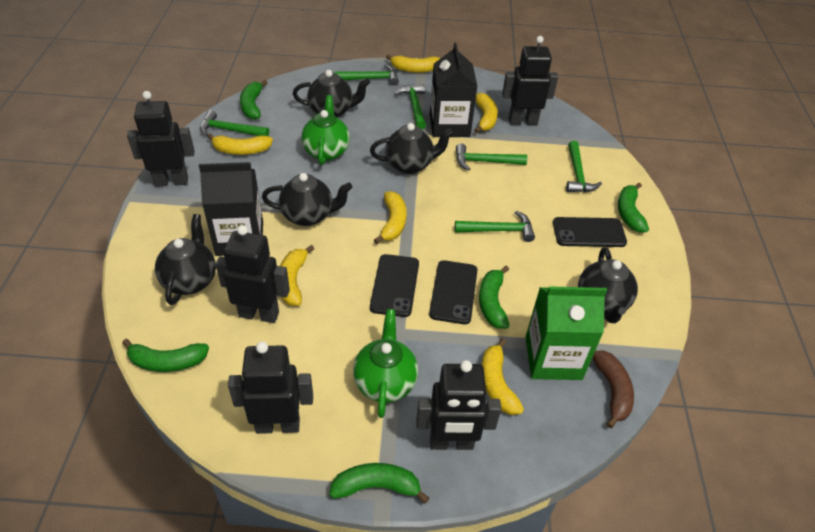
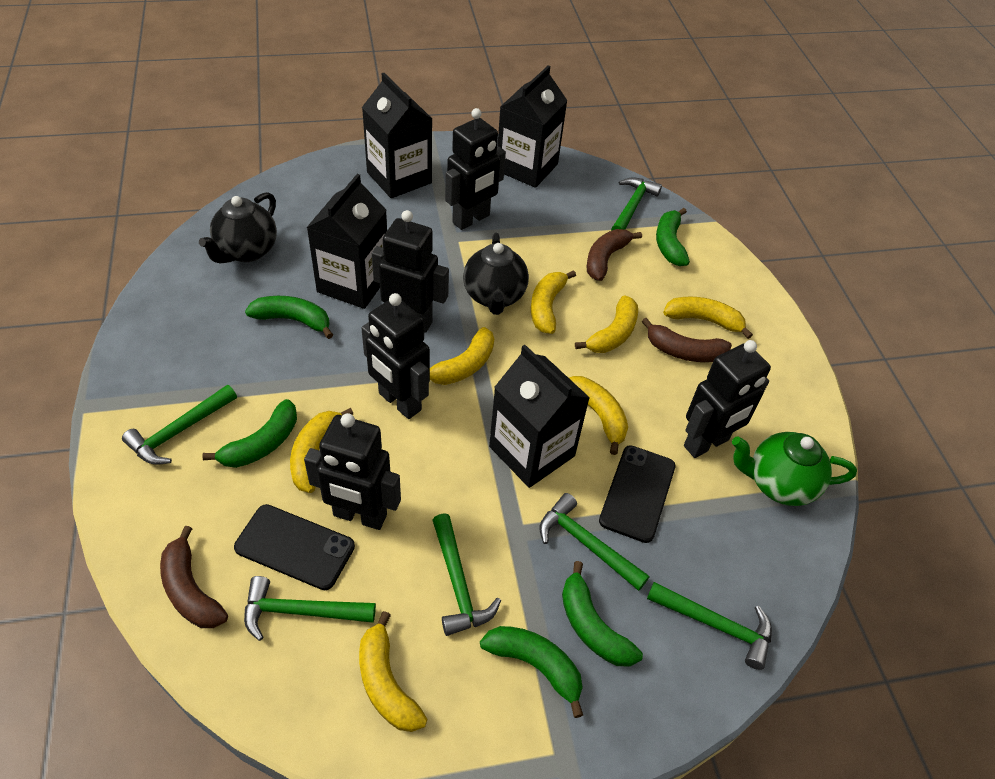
black carton: 2 -> 4
black phone: 3 -> 2
black teapot: 5 -> 2
brown banana: 1 -> 3
green carton: 1 -> 0
green teapot: 2 -> 1
yellow banana: 6 -> 7

